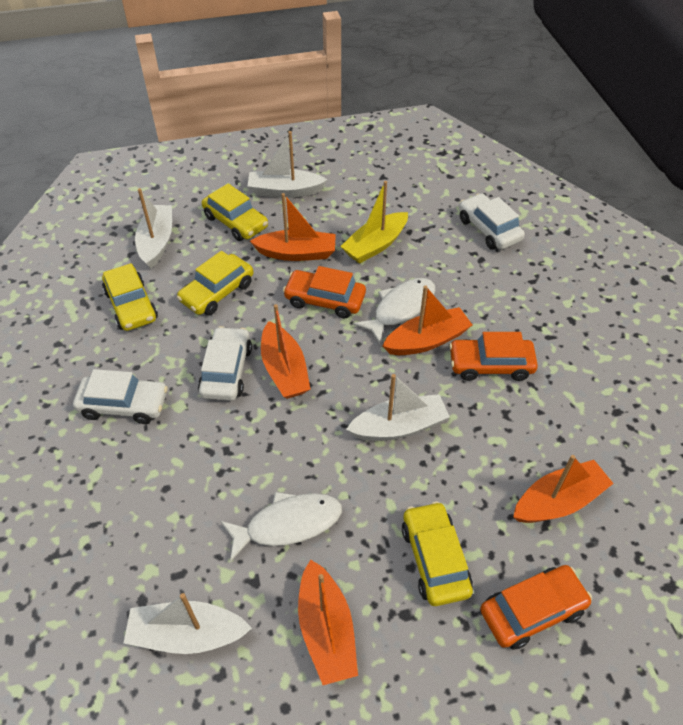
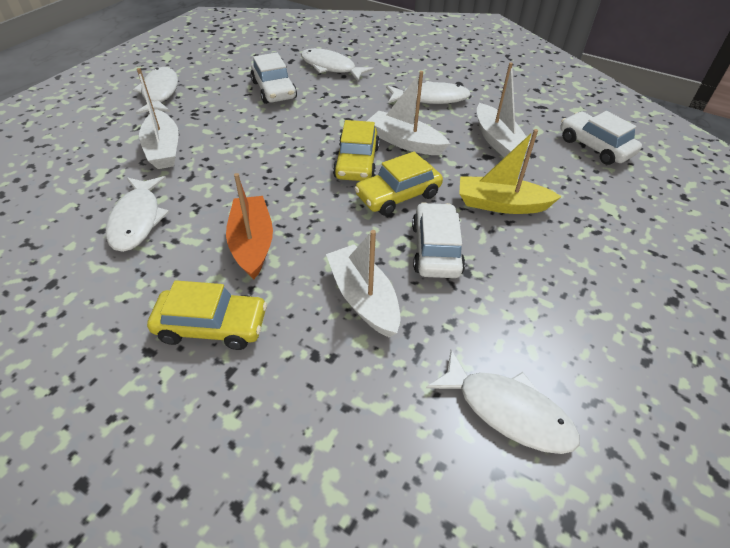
orange boat: 5 -> 1
orange car: 3 -> 0
white fish: 2 -> 5
yellow car: 4 -> 3

